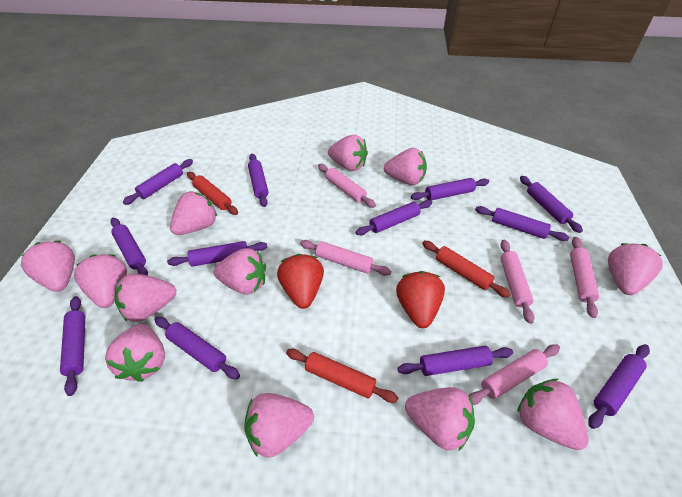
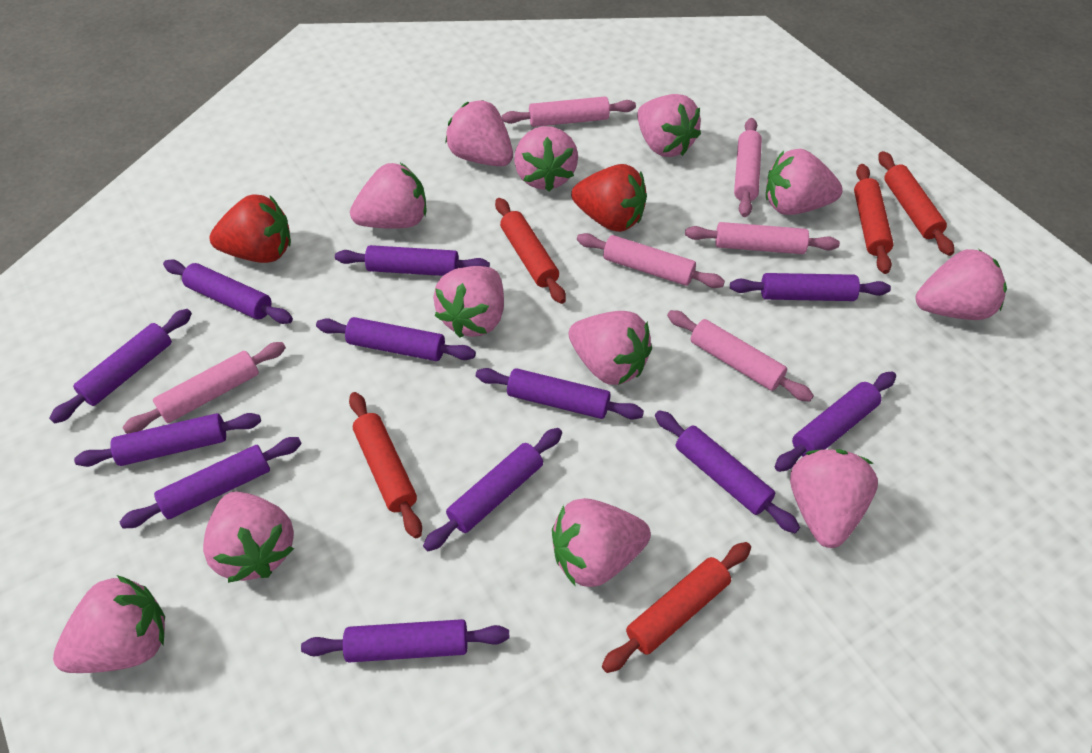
pink rolling pin: 5 -> 6
red rolling pin: 3 -> 5

